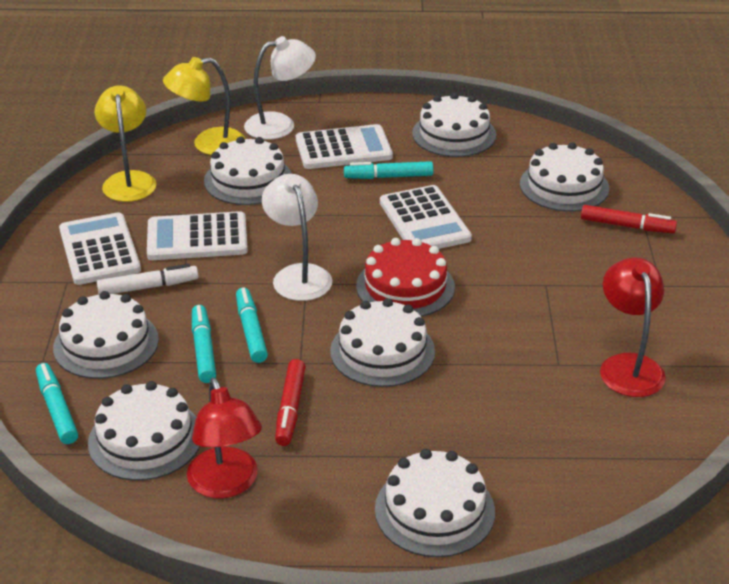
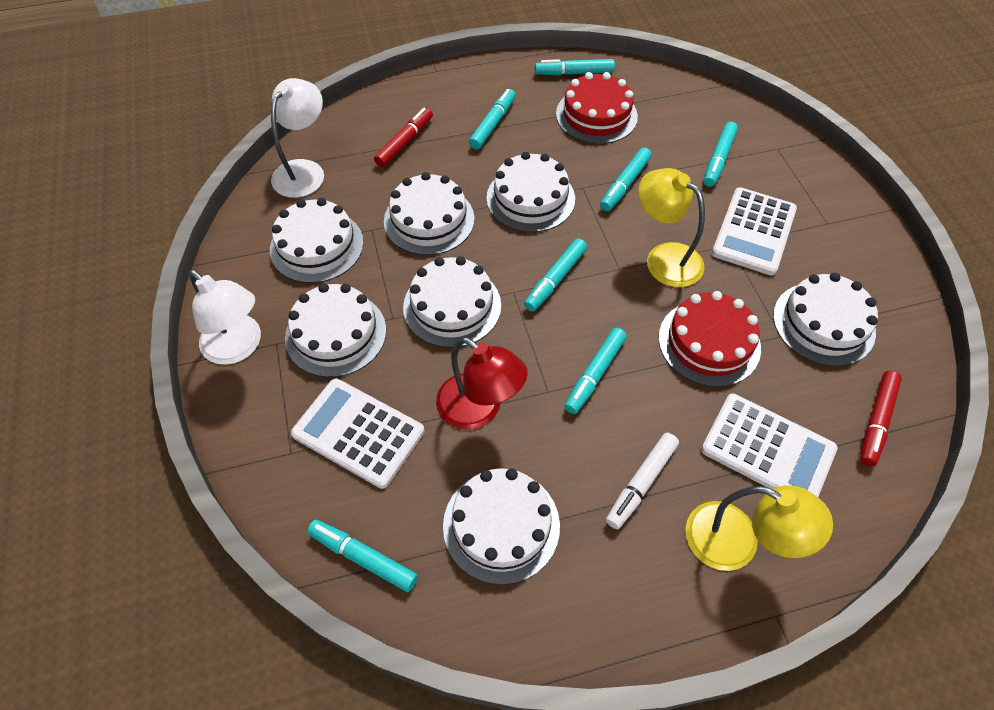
red cake: 1 -> 2
red lamp: 2 -> 1
turquoise marker: 4 -> 7
white calculator: 4 -> 3

